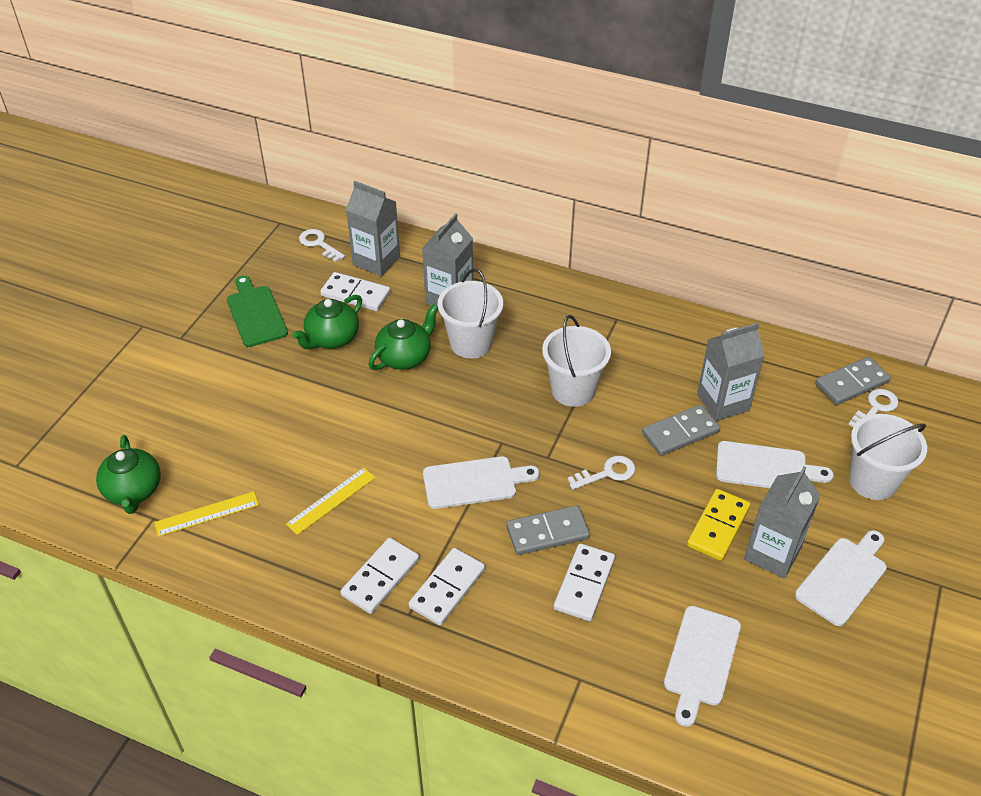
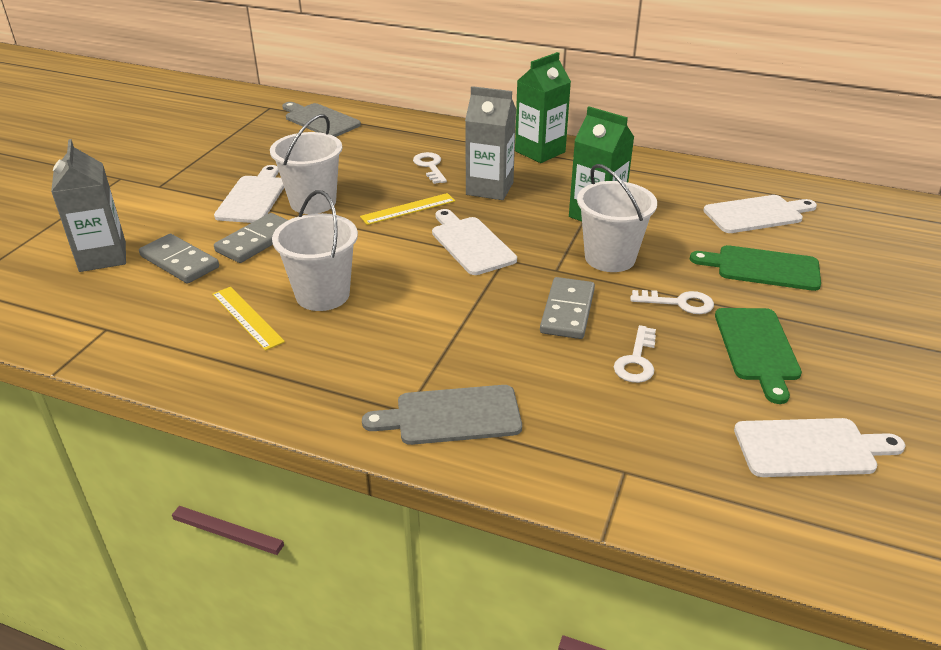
green carton: 0 -> 2
green cutting board: 1 -> 2
green teapot: 3 -> 0
grey carton: 4 -> 2
grey cutting board: 0 -> 2
white domino: 4 -> 0
yellow domino: 1 -> 0

